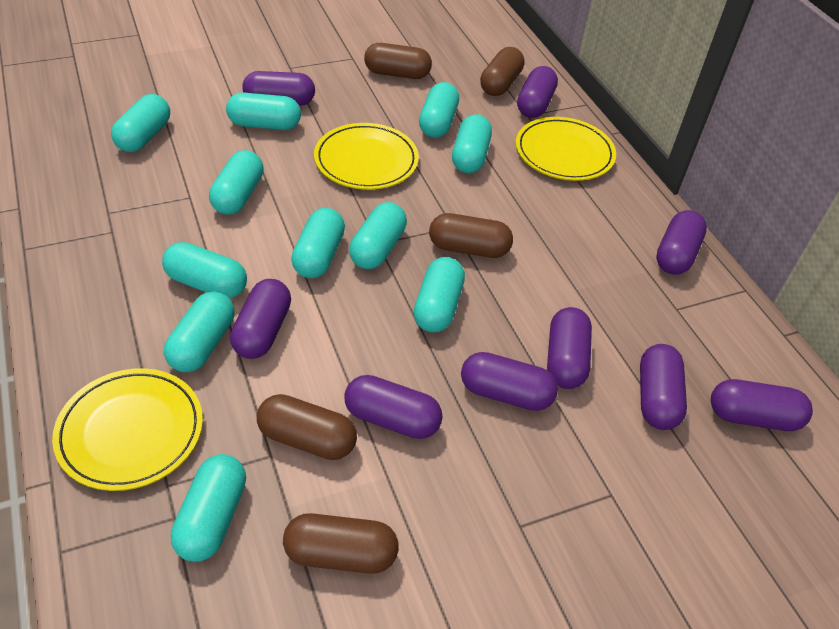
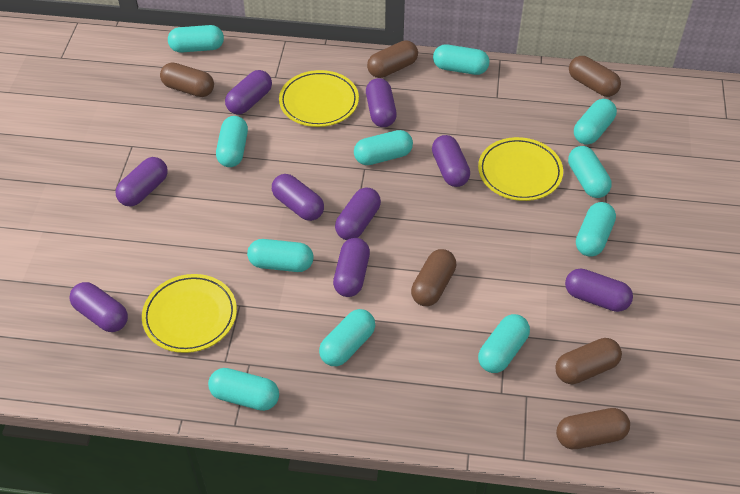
brown capsule: 5 -> 6

